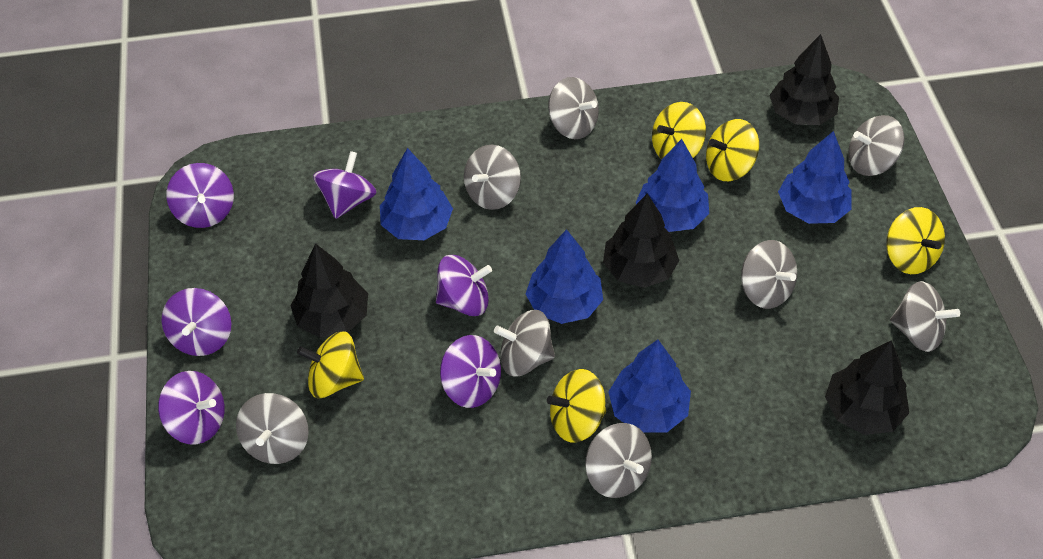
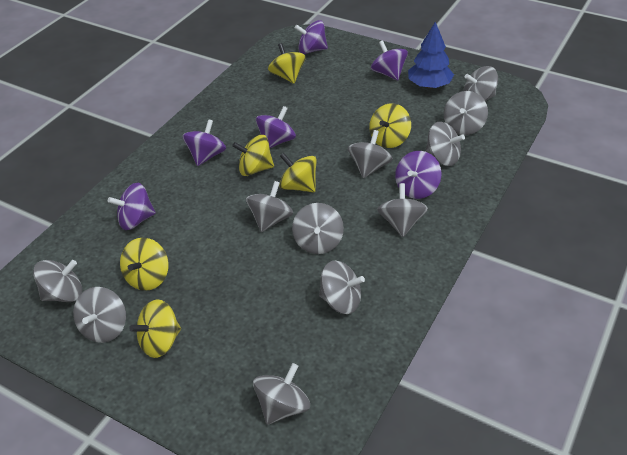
black tree: 4 -> 0
blue tree: 5 -> 1
grey spinning top: 8 -> 11
yellow spinning top: 5 -> 6

